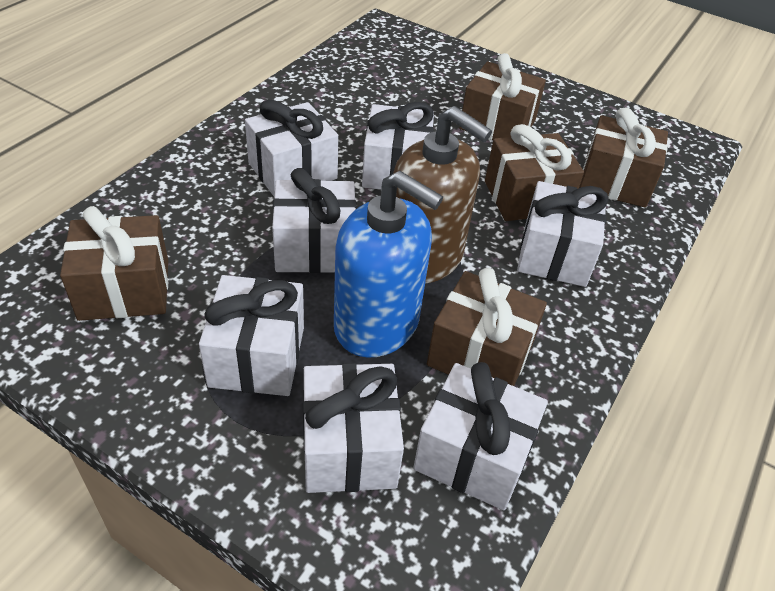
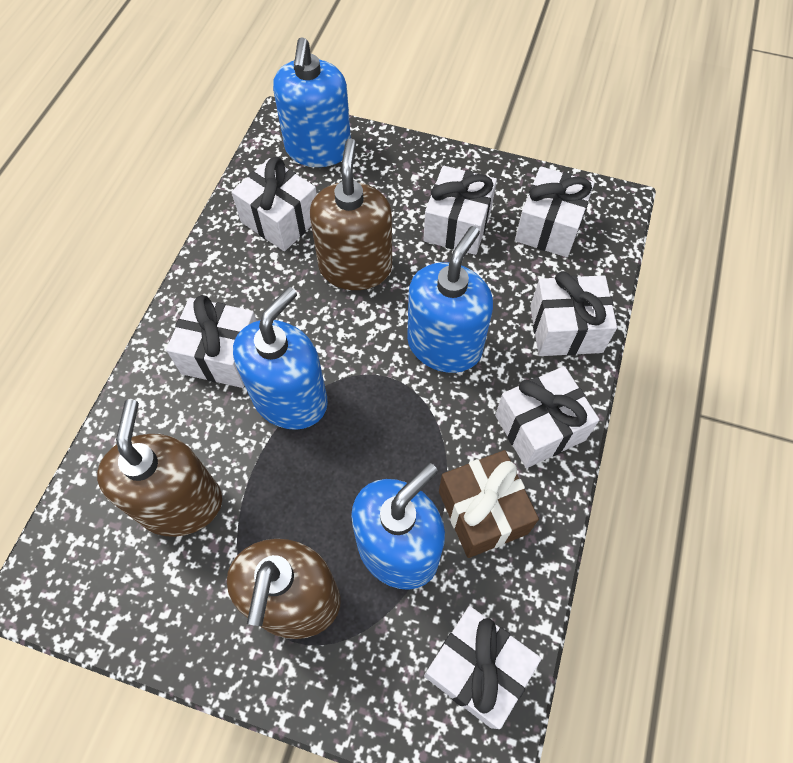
blue soap dispenser: 1 -> 4
brown gift: 5 -> 1
brown soap dispenser: 1 -> 3

